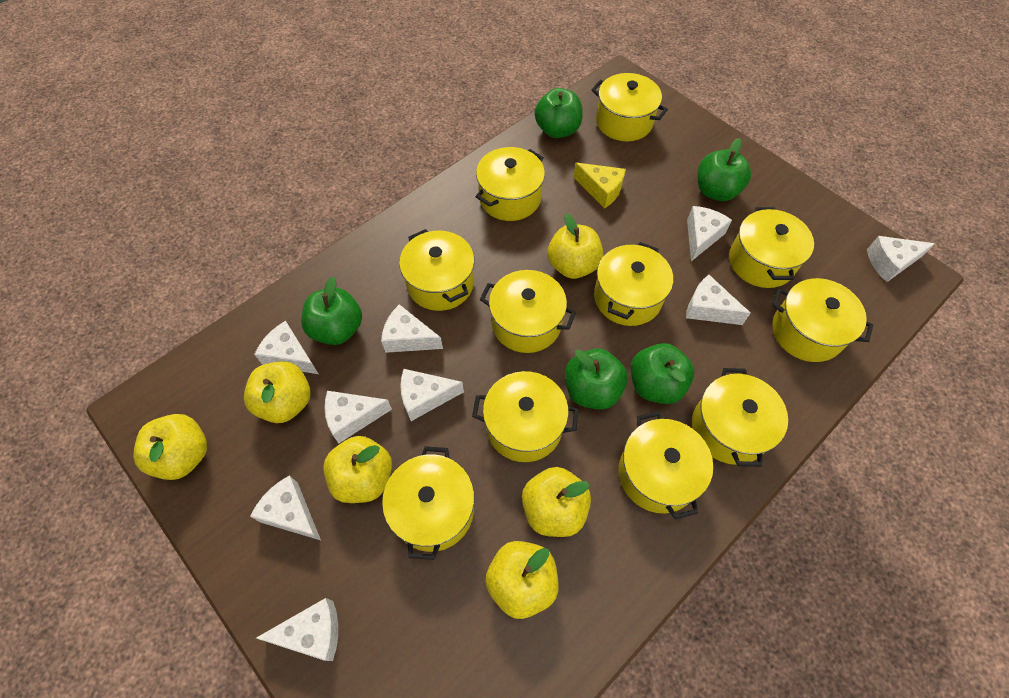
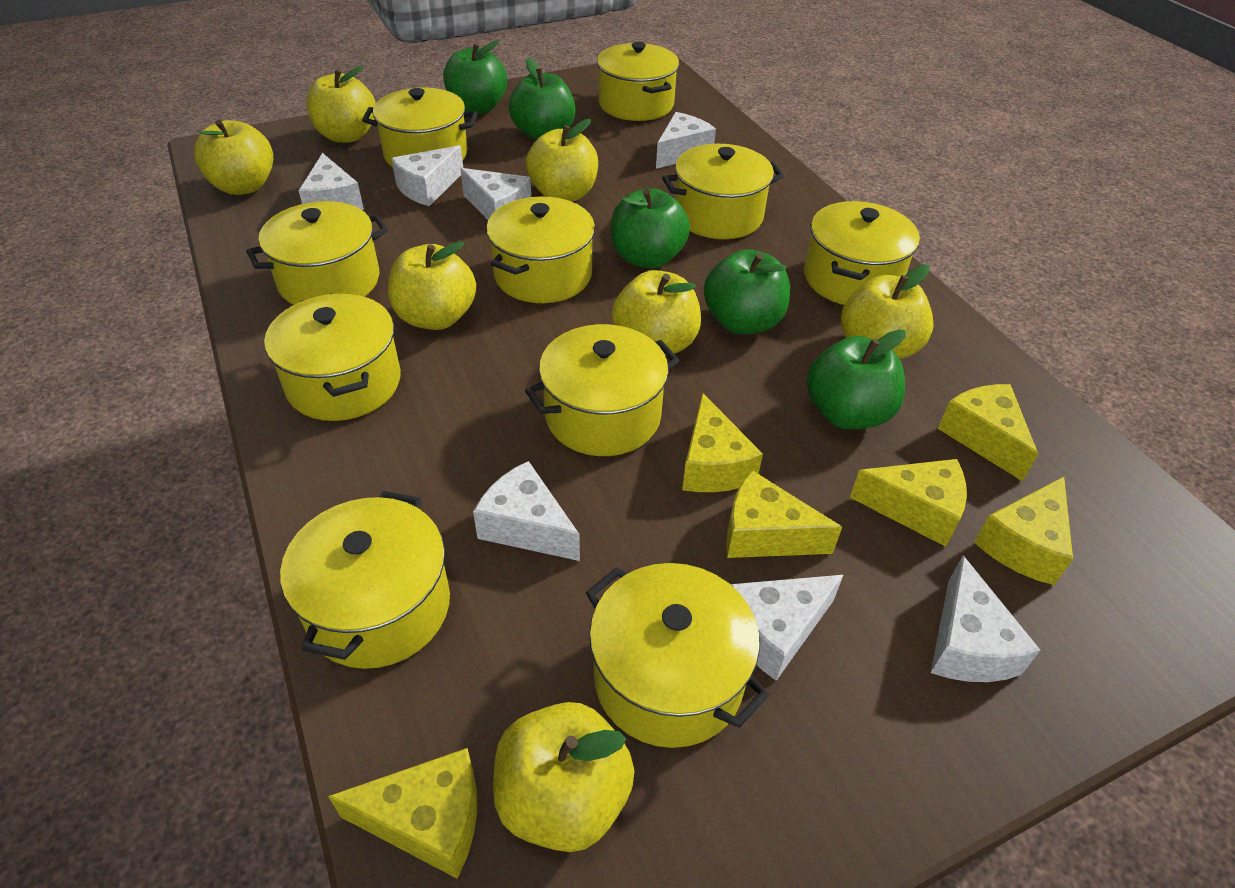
white cheese: 9 -> 7
yellow apple: 6 -> 7
yellow cheese: 1 -> 6
yellow pot: 11 -> 10

